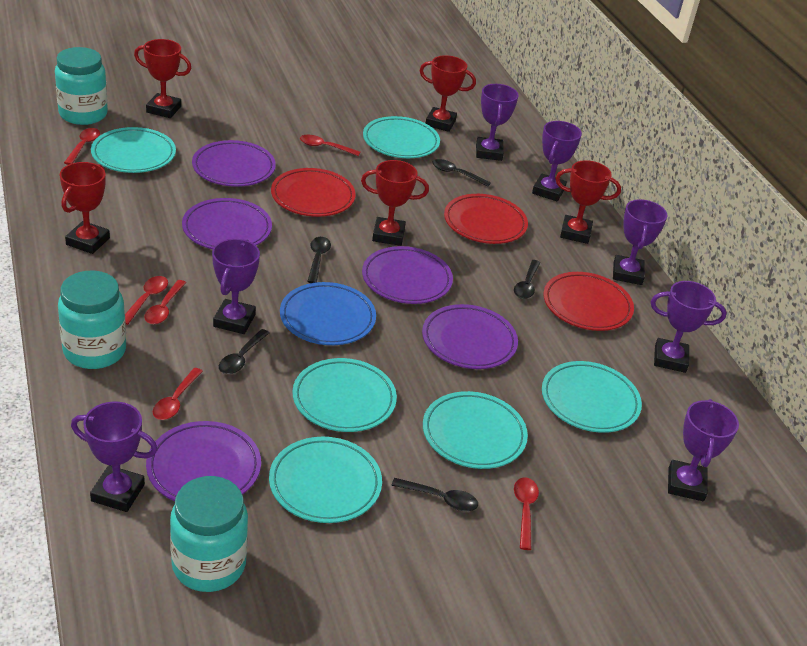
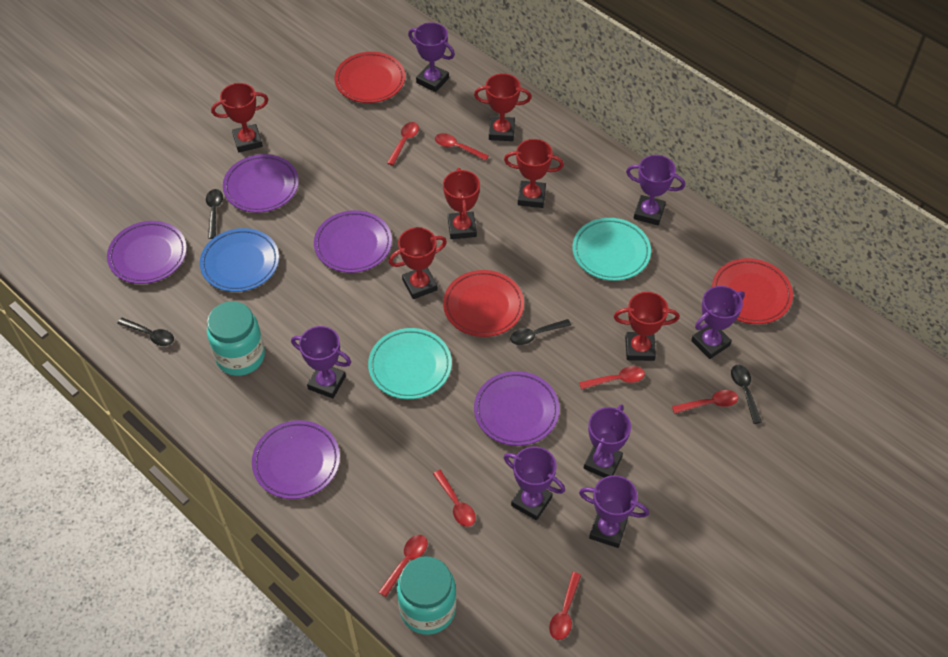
black spoon: 5 -> 4
red spoon: 6 -> 7
red trophy: 5 -> 6
turquoise jar: 3 -> 2
turquoise plate: 6 -> 2

